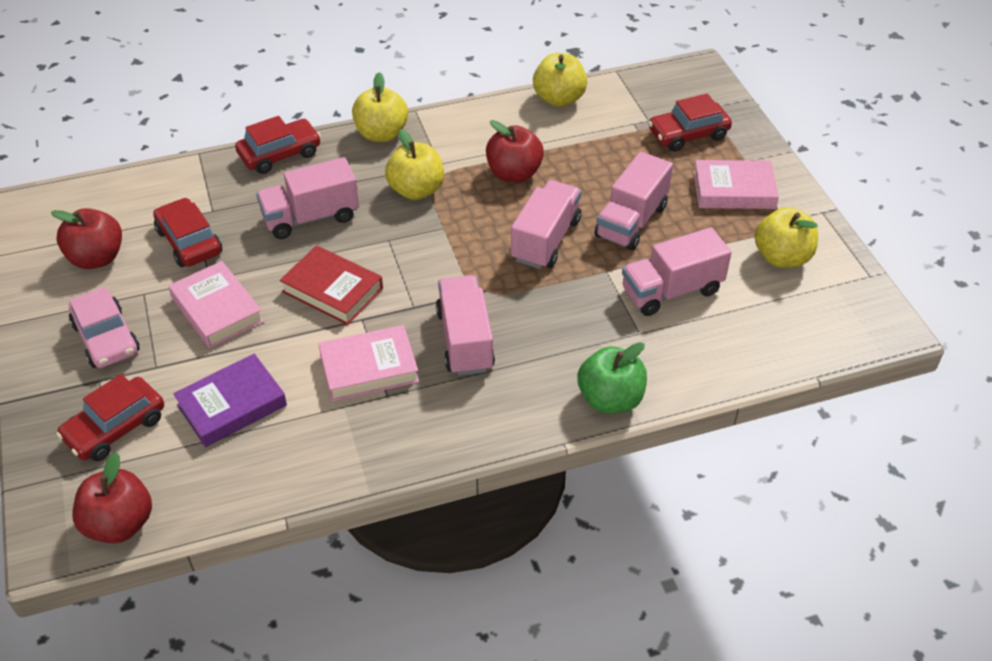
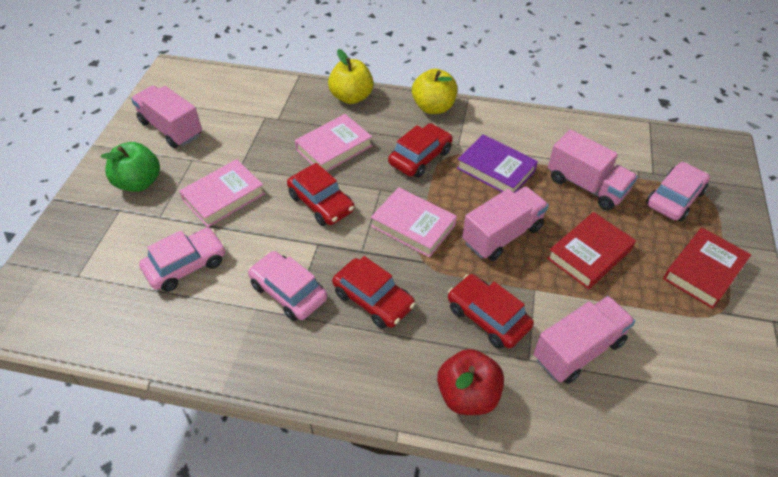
pink car: 1 -> 3
pink truck: 5 -> 4
red apple: 3 -> 1
red book: 1 -> 2
yellow apple: 4 -> 2

